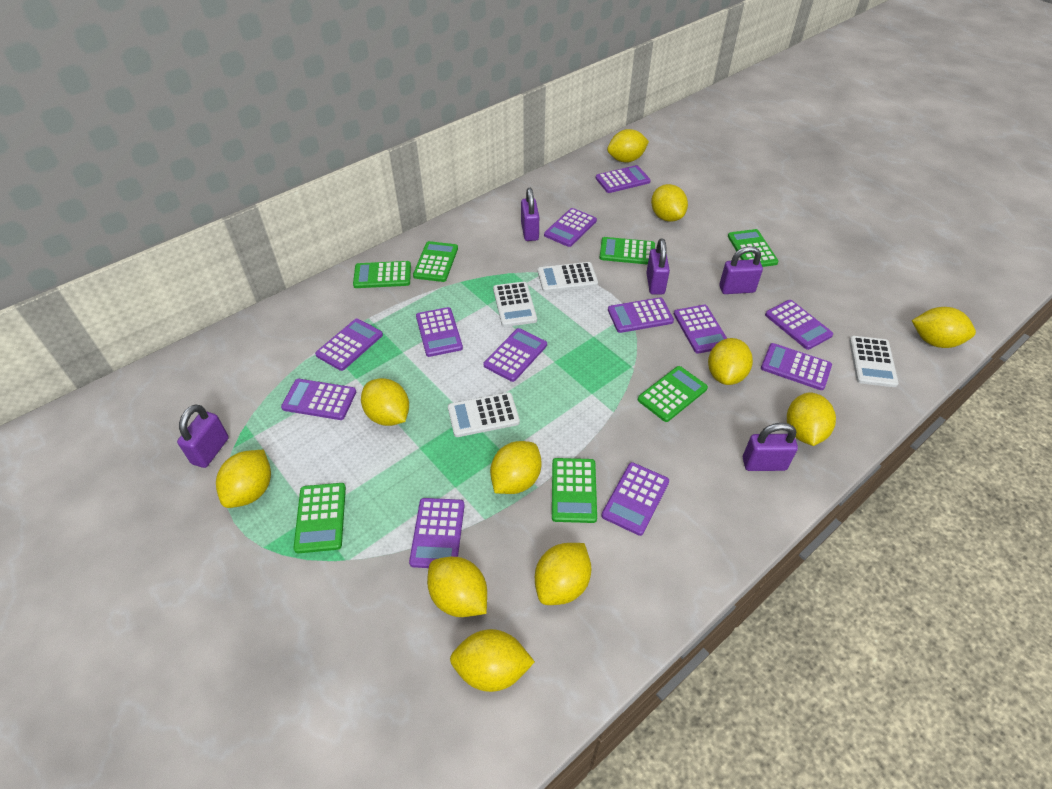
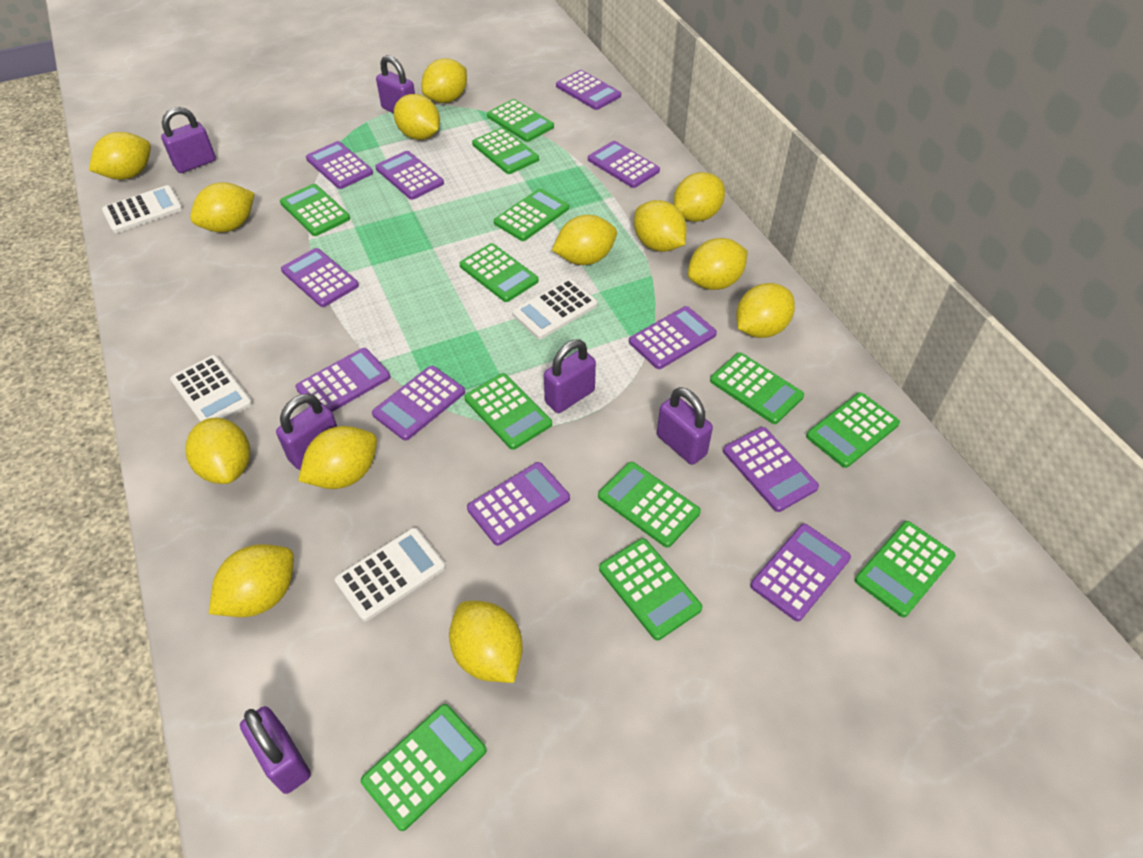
green calculator: 7 -> 12
purple calculator: 12 -> 11
purple padlock: 5 -> 6
yellow lemon: 11 -> 13

